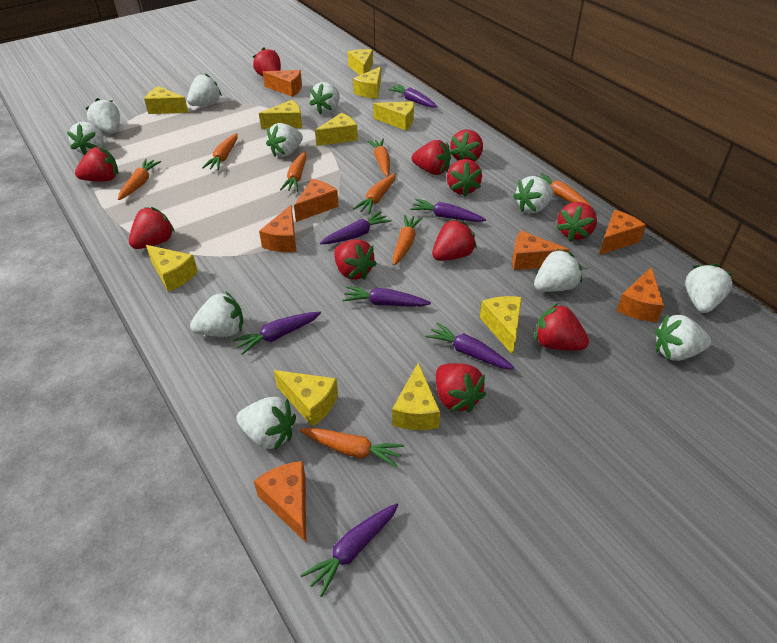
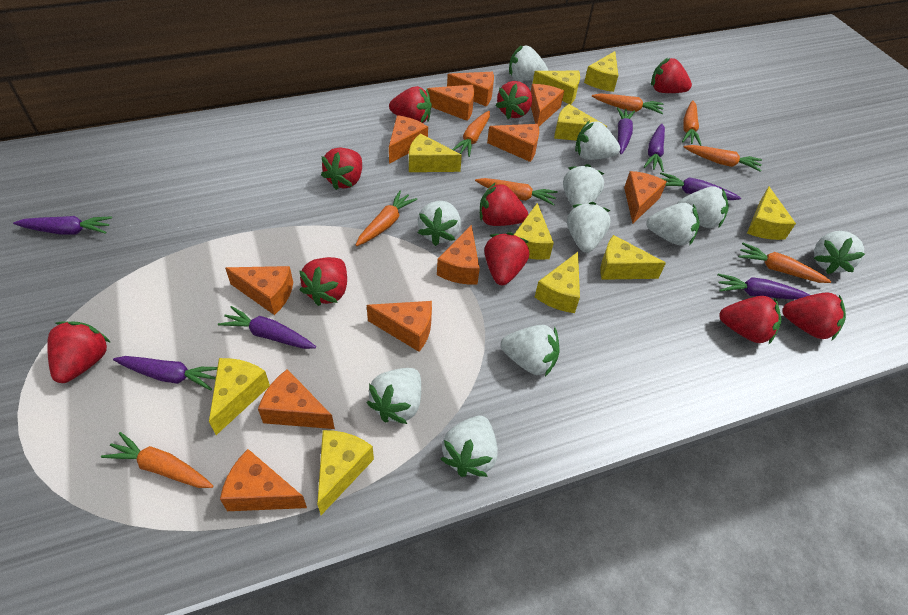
orange cheese: 7 -> 11
red strawberry: 11 -> 10

